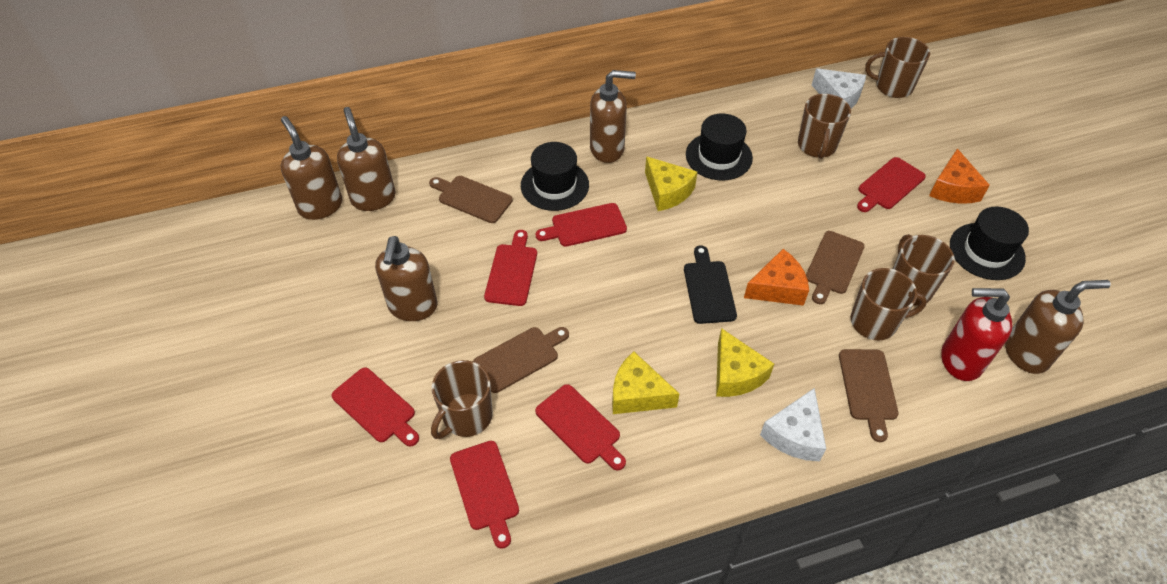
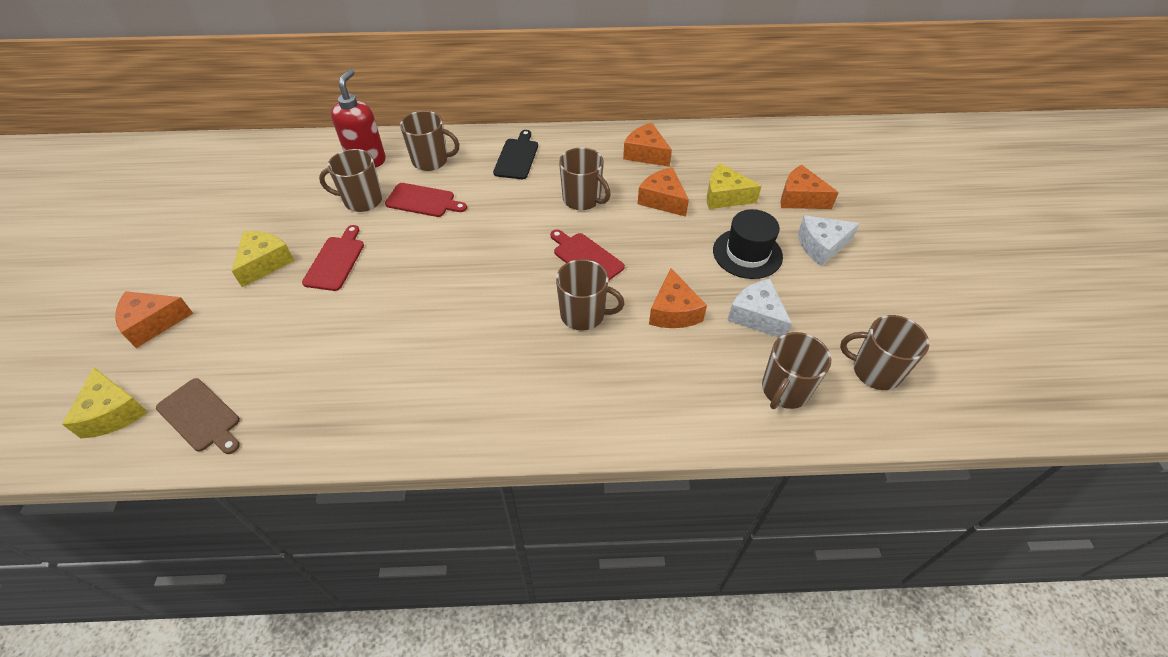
black hat: 3 -> 1
brown cutting board: 4 -> 1
brown mug: 5 -> 6
brown soap dispenser: 5 -> 0
orange cheese: 2 -> 5
red cutting board: 6 -> 3

